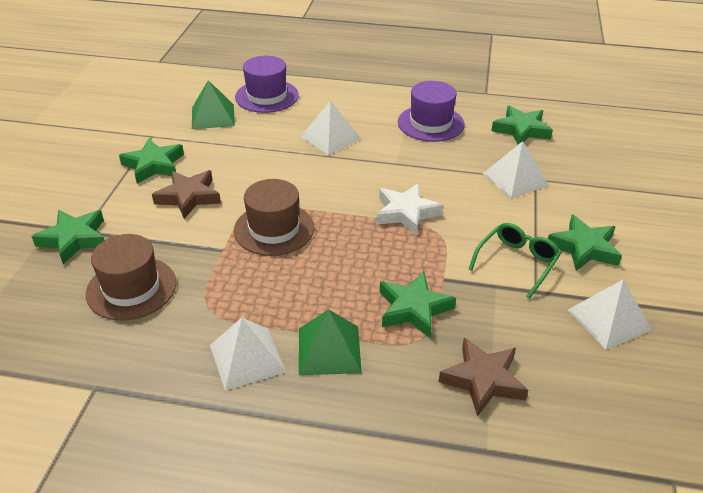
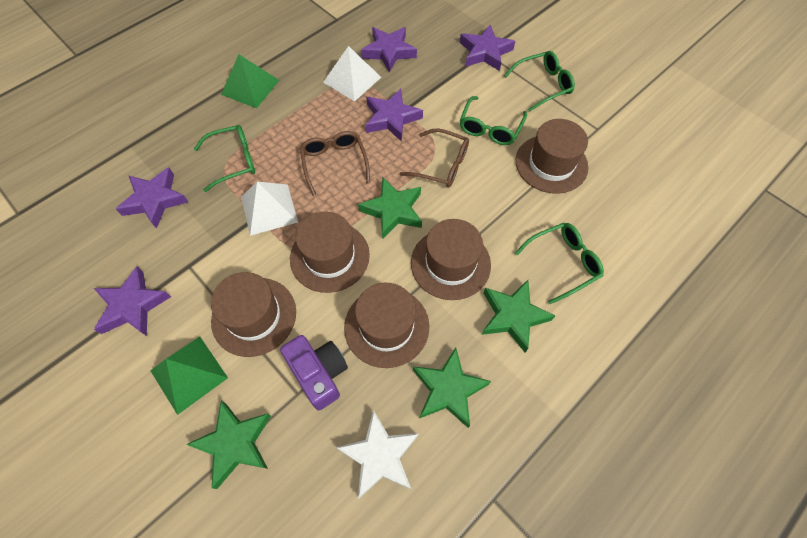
brown glasses: 0 -> 2
brown hat: 2 -> 5
brown star: 2 -> 0
green glasses: 1 -> 4
green star: 5 -> 4
purple camera: 0 -> 1
purple hat: 2 -> 0
purple star: 0 -> 5
white pyramid: 4 -> 2

